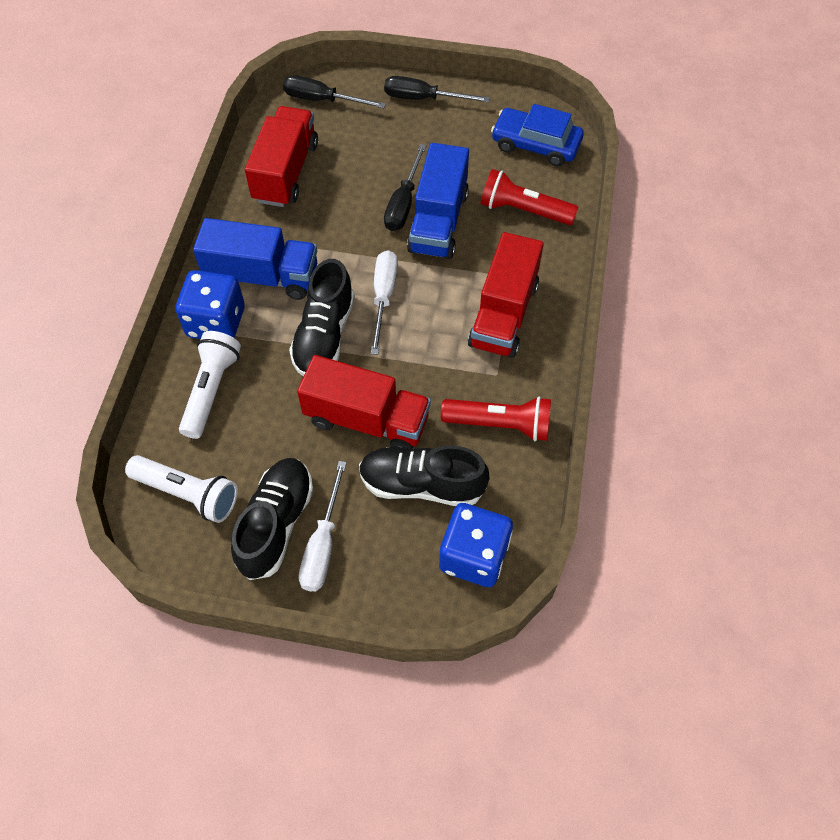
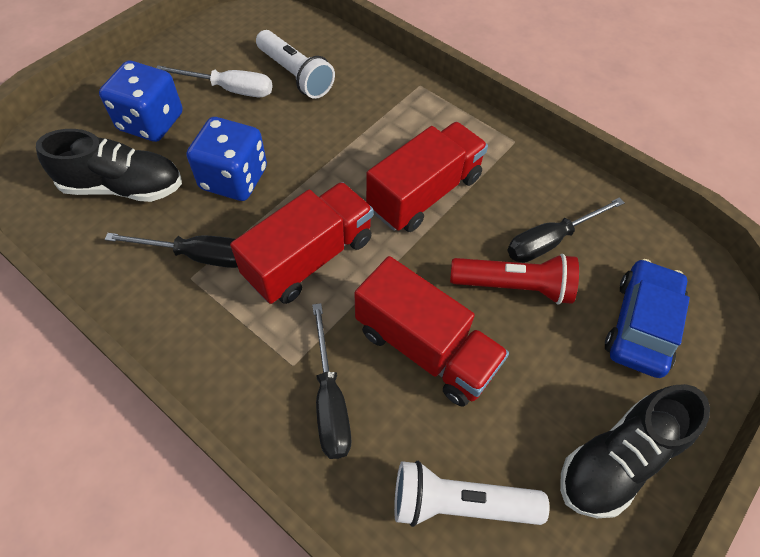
black shoe: 3 -> 2
blue truck: 2 -> 0
red flashlight: 2 -> 1
white screwdriver: 2 -> 1

